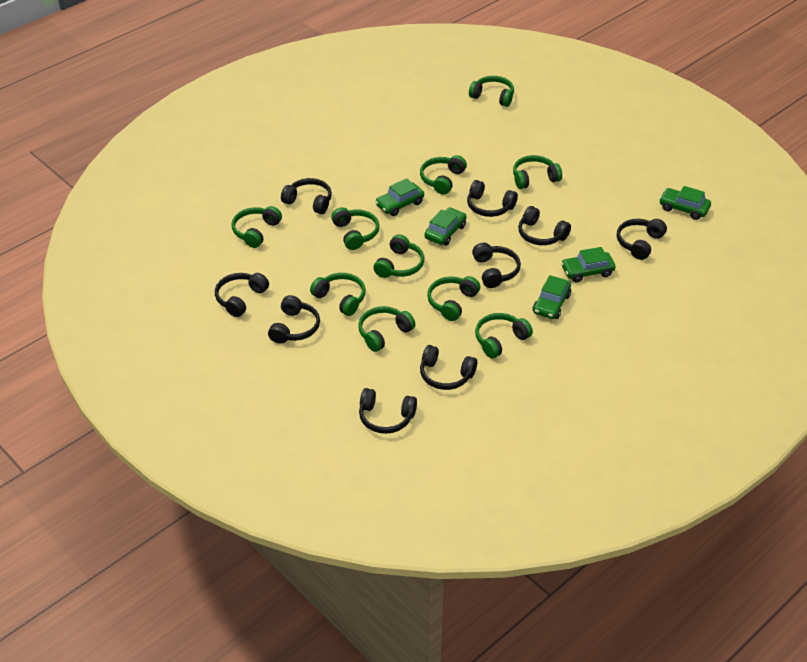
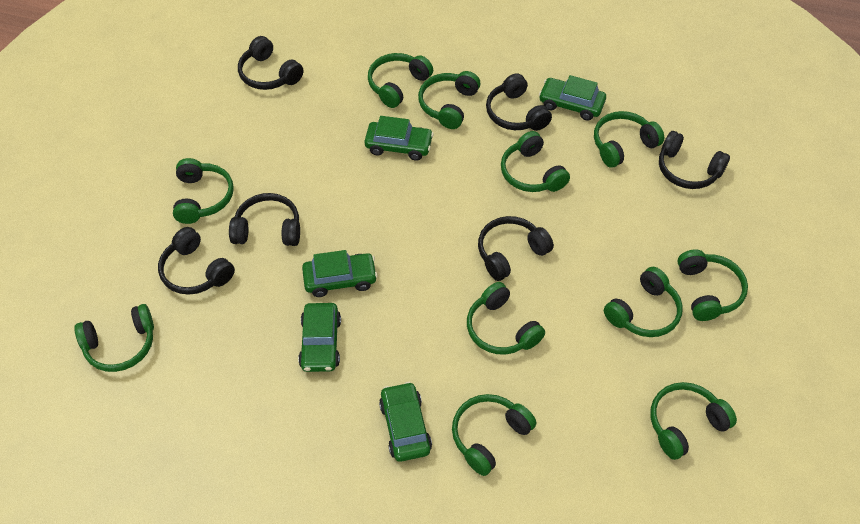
black headphones: 9 -> 6
green headphones: 10 -> 11

